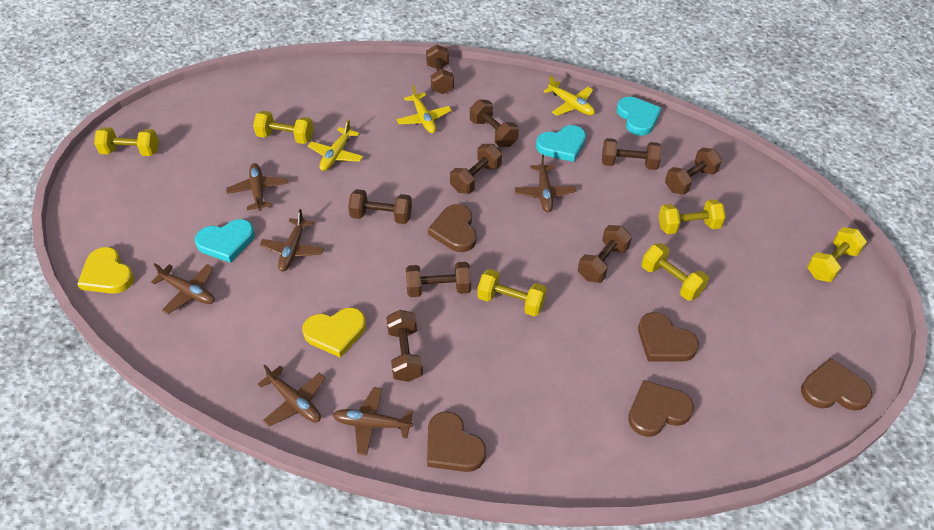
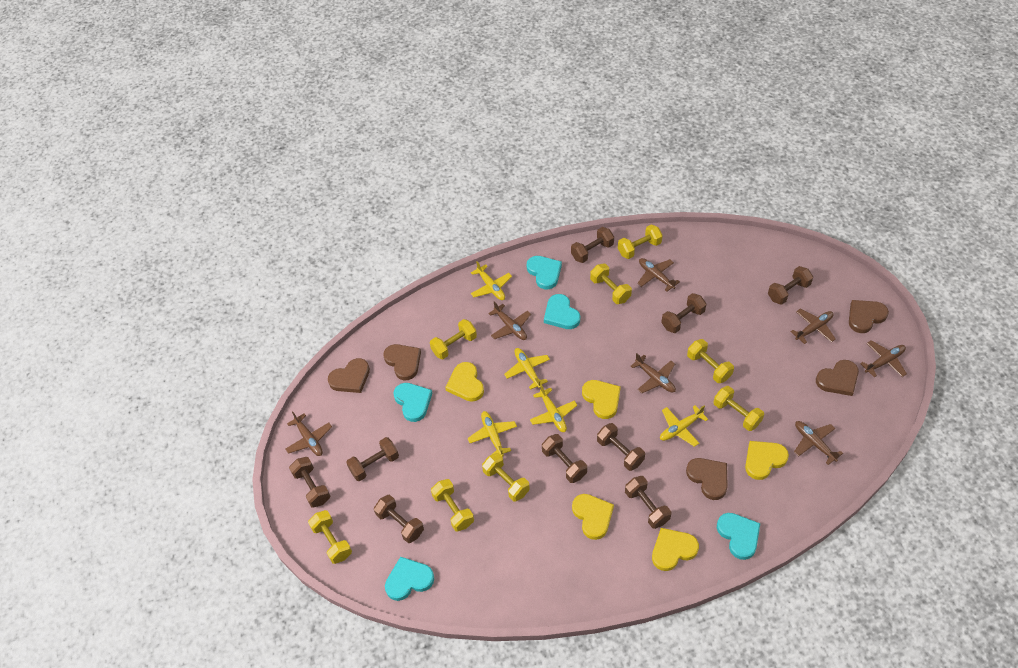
brown plane: 6 -> 7
turquoise heart: 3 -> 5
yellow dumbbell: 6 -> 8
yellow heart: 2 -> 5
yellow plane: 3 -> 5

